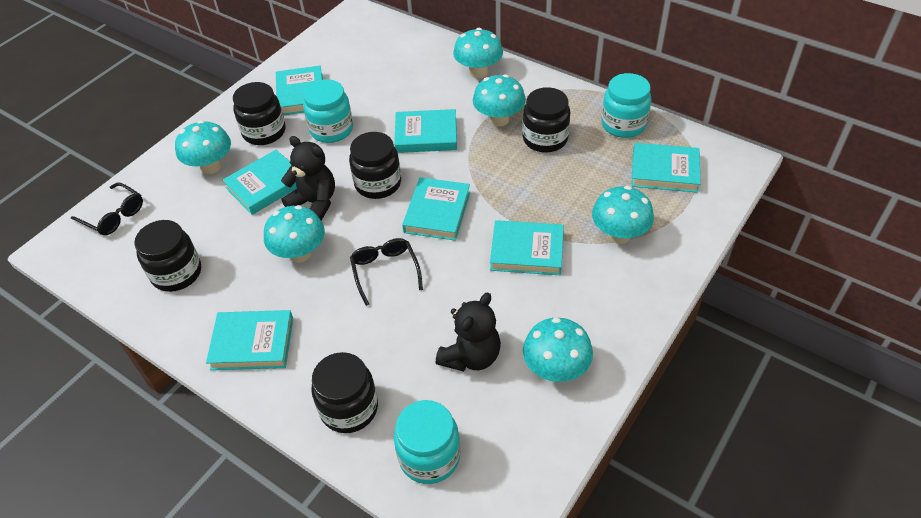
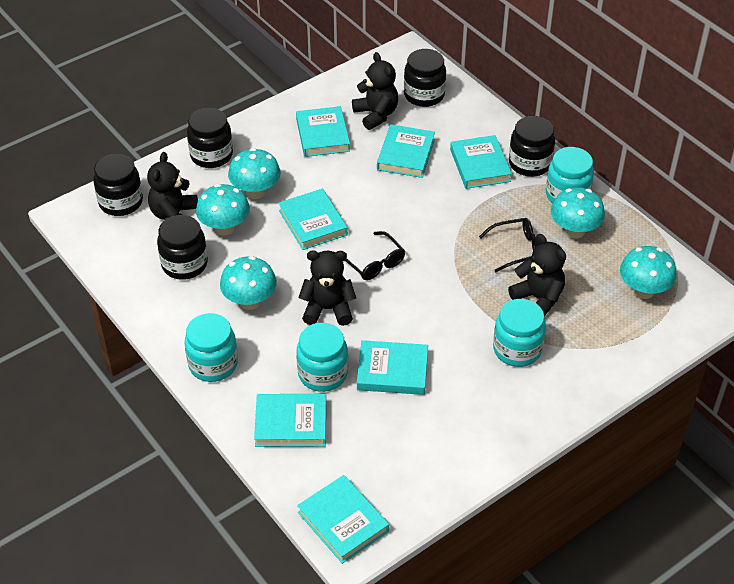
black teddy bear: 2 -> 4
turquoise jar: 3 -> 4
turquoise mushroom: 6 -> 5

